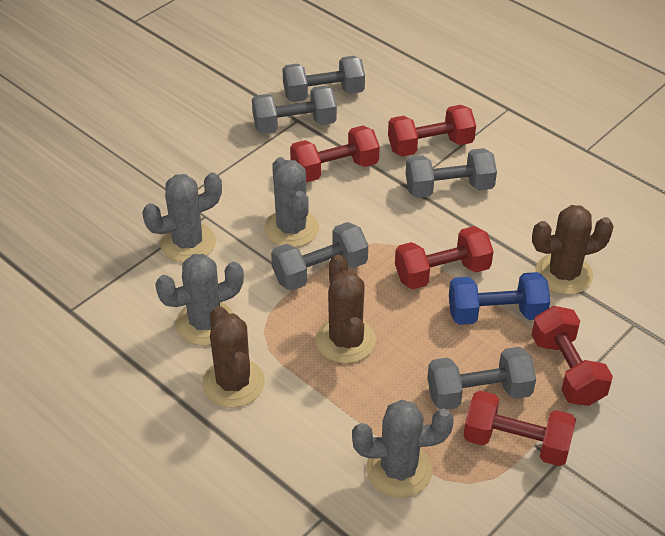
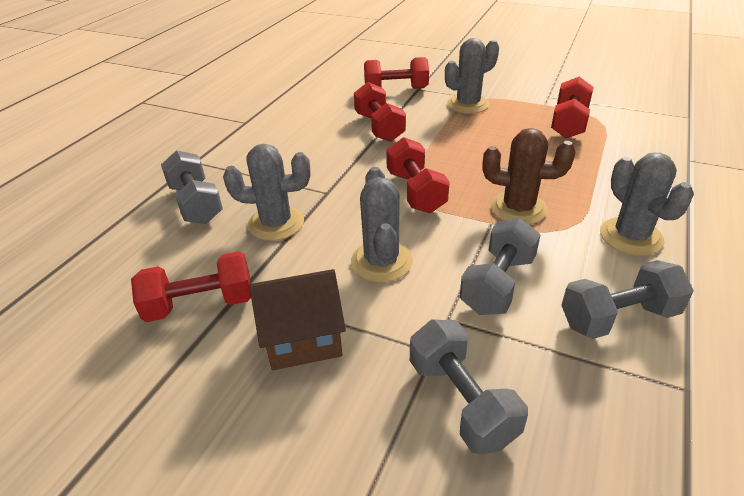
blue dumbbell: 1 -> 0
brown cactus: 3 -> 1
brown house: 0 -> 1
grey dumbbell: 5 -> 4

